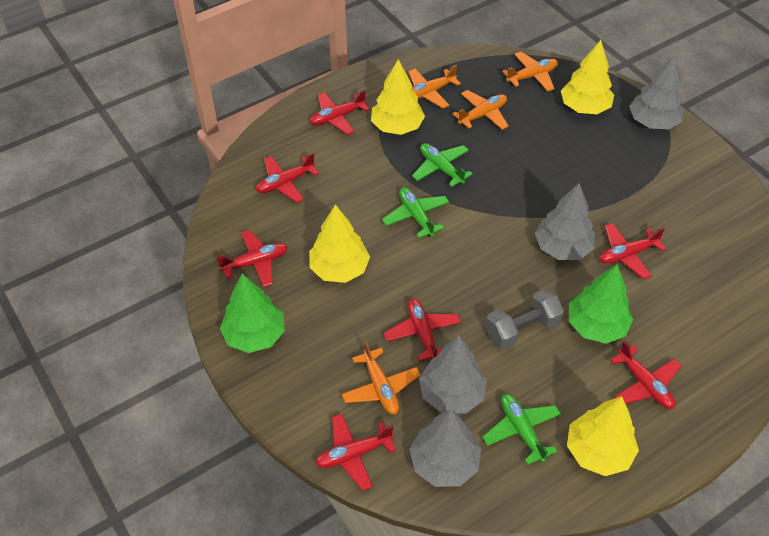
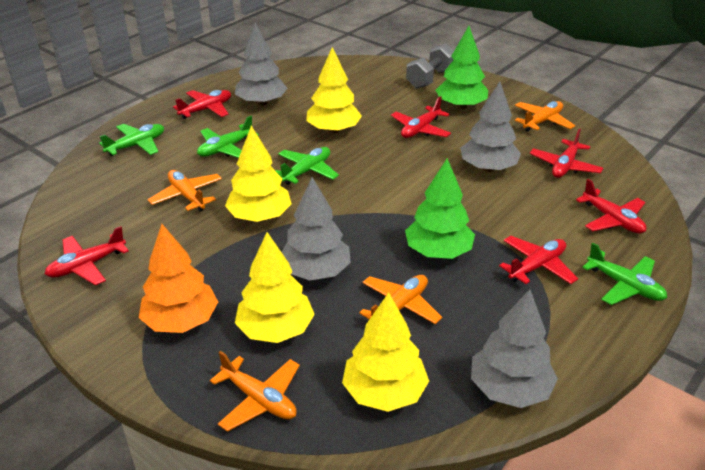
green plane: 3 -> 4
orange tree: 0 -> 1
red plane: 7 -> 6

